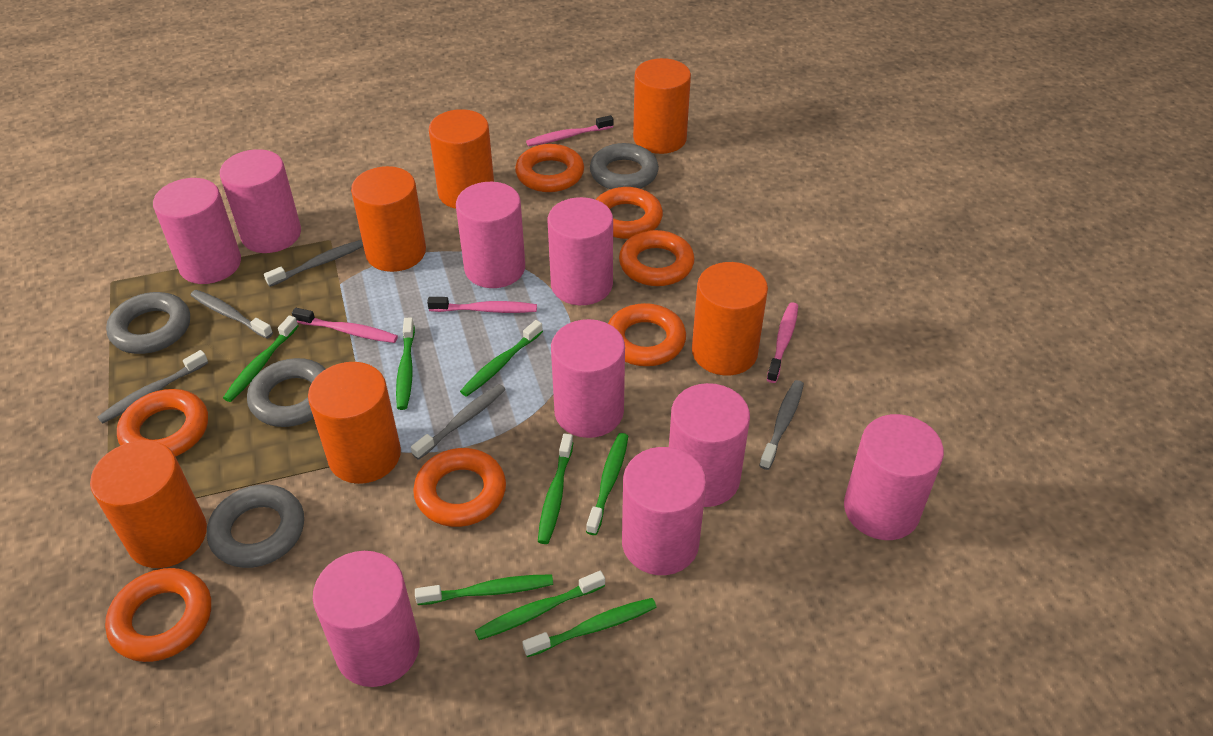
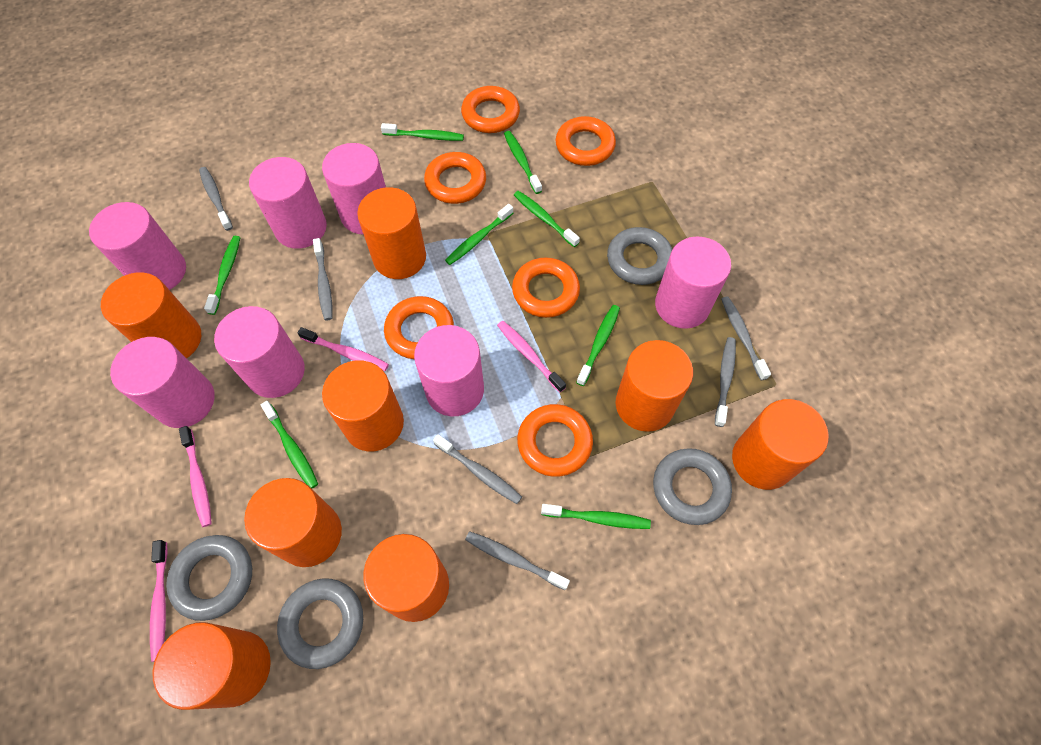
grey toothbrush: 5 -> 6
orange cylinder: 6 -> 8
orange ring: 7 -> 6
pink cylinder: 9 -> 7

